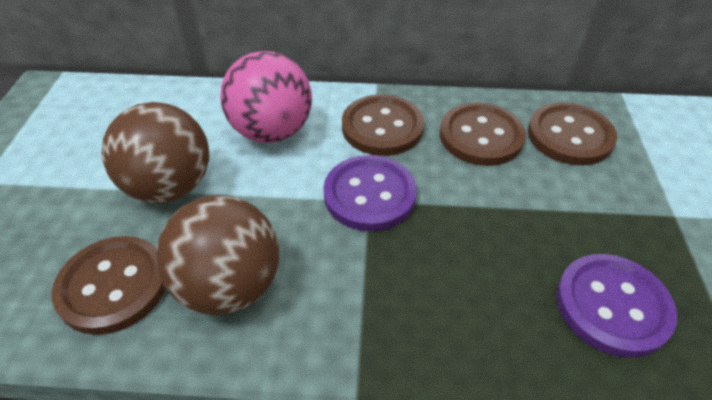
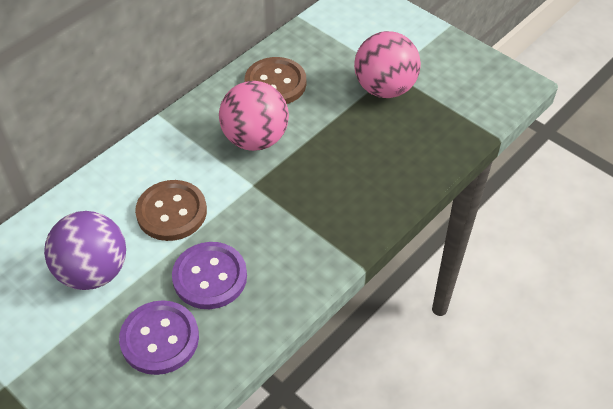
brown ball: 2 -> 0
brown button: 4 -> 2
pink ball: 1 -> 2
purple ball: 0 -> 1

